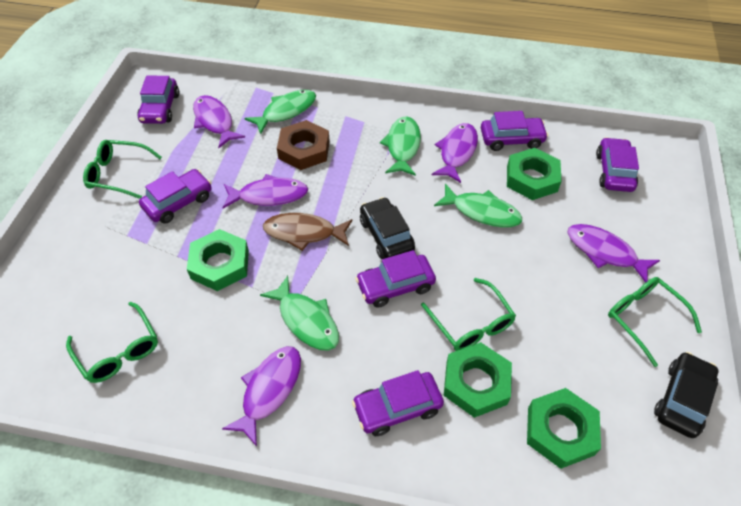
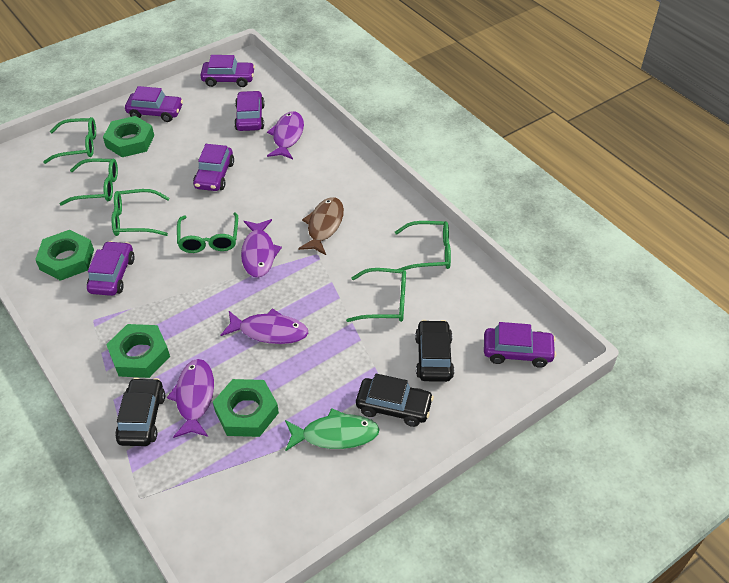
black car: 2 -> 3
brown nut: 1 -> 0
green fish: 4 -> 1
green glasses: 4 -> 6
purple fish: 5 -> 4

